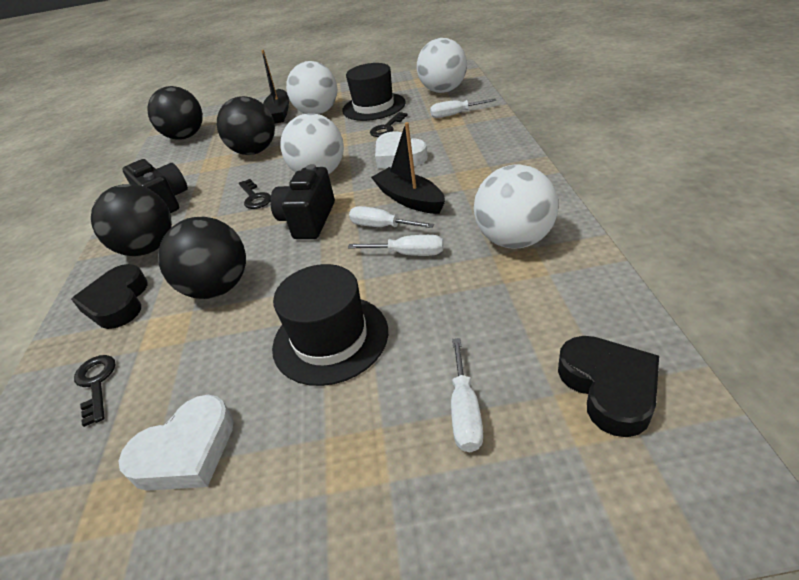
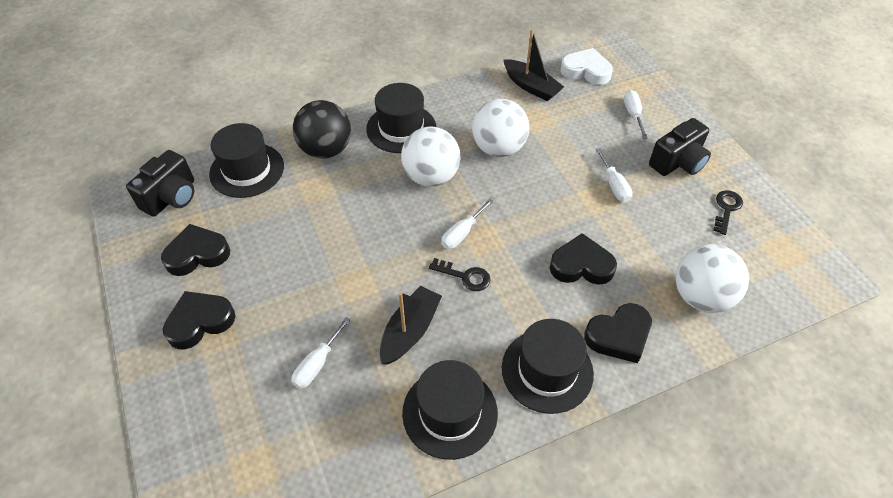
black ball: 4 -> 1
black hat: 2 -> 4
black heart: 2 -> 4
black key: 3 -> 2
white ball: 4 -> 3
white heart: 2 -> 1

